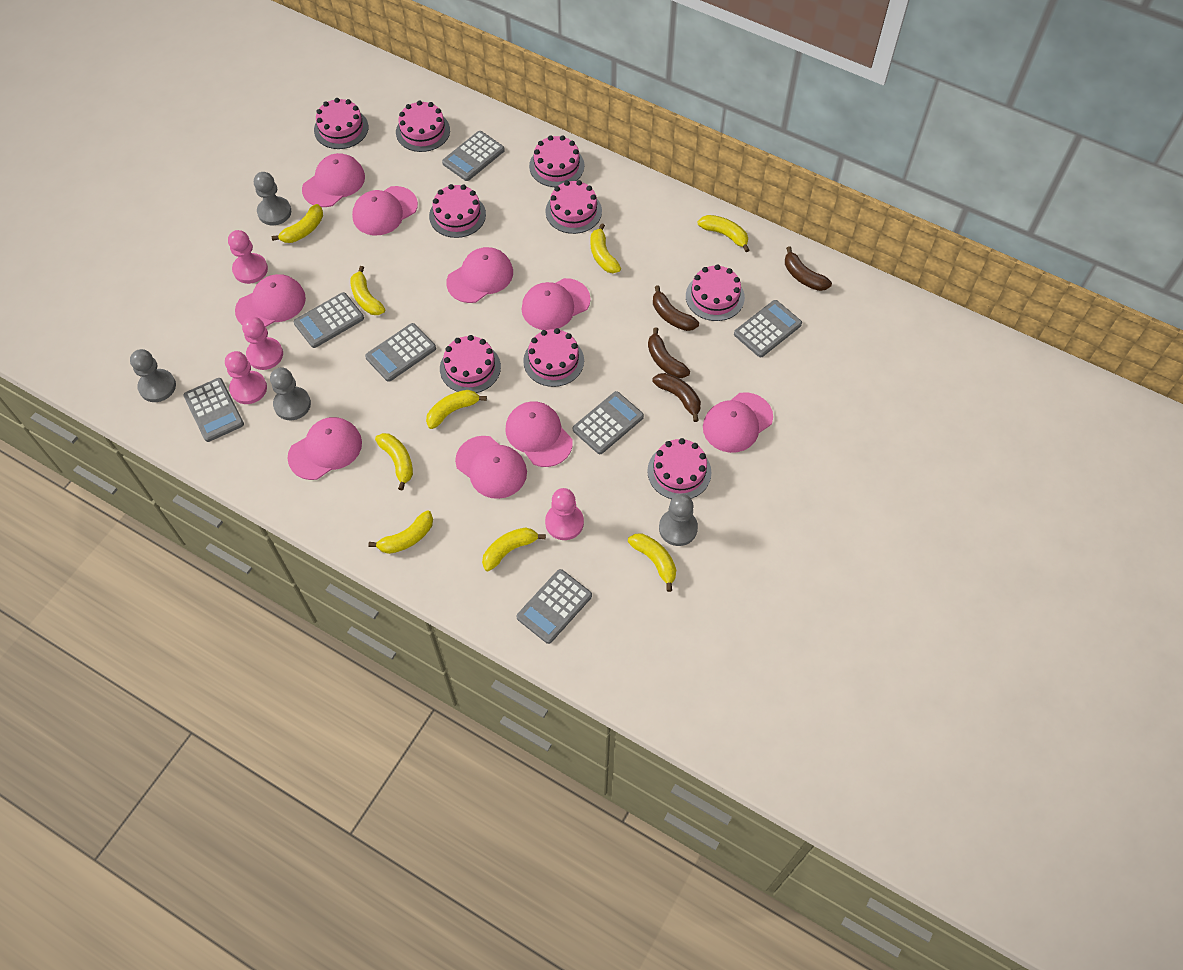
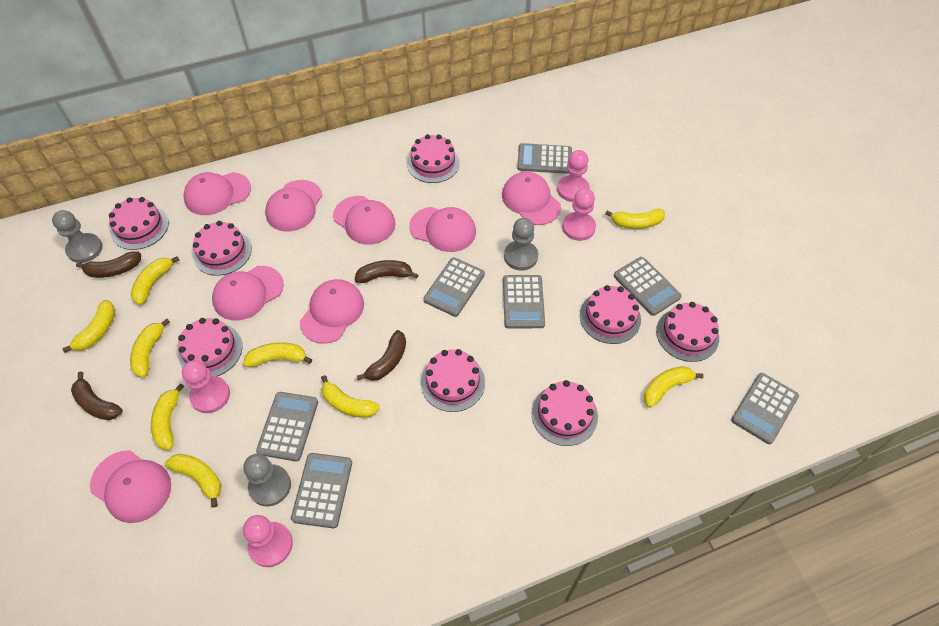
grey pawn: 4 -> 3
pink cake: 9 -> 8
pink cap: 9 -> 8

